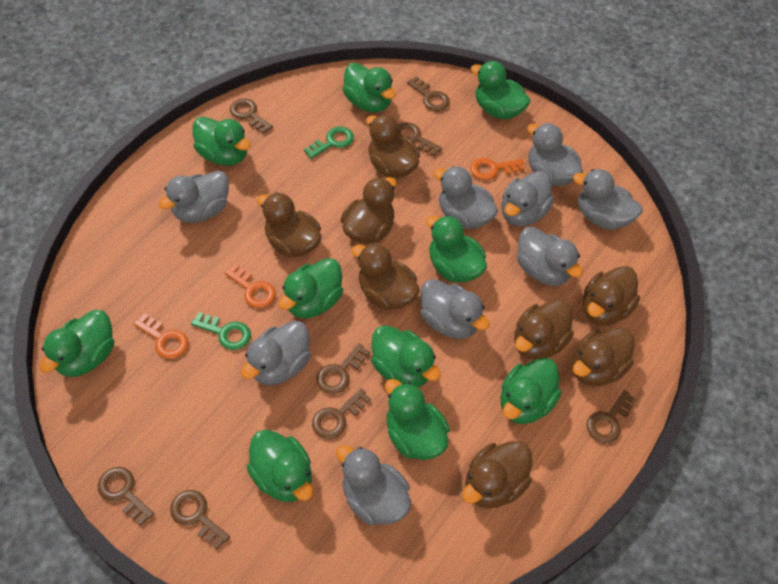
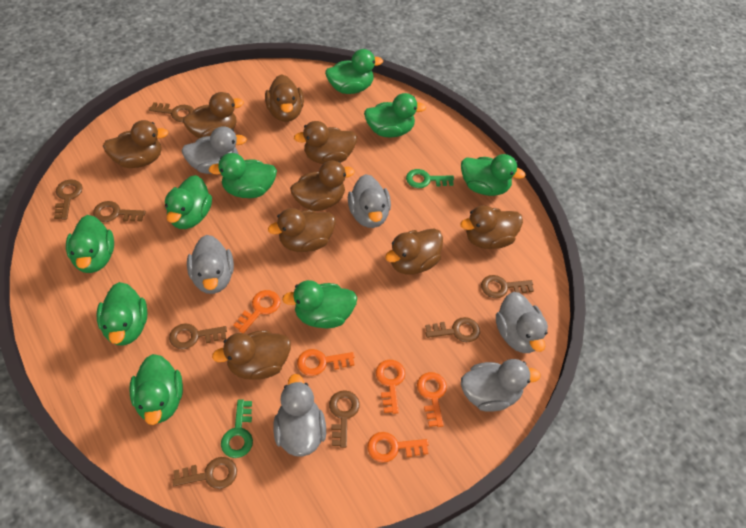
brown duck: 8 -> 9
green duck: 10 -> 9
grey duck: 9 -> 6
orange key: 3 -> 5

